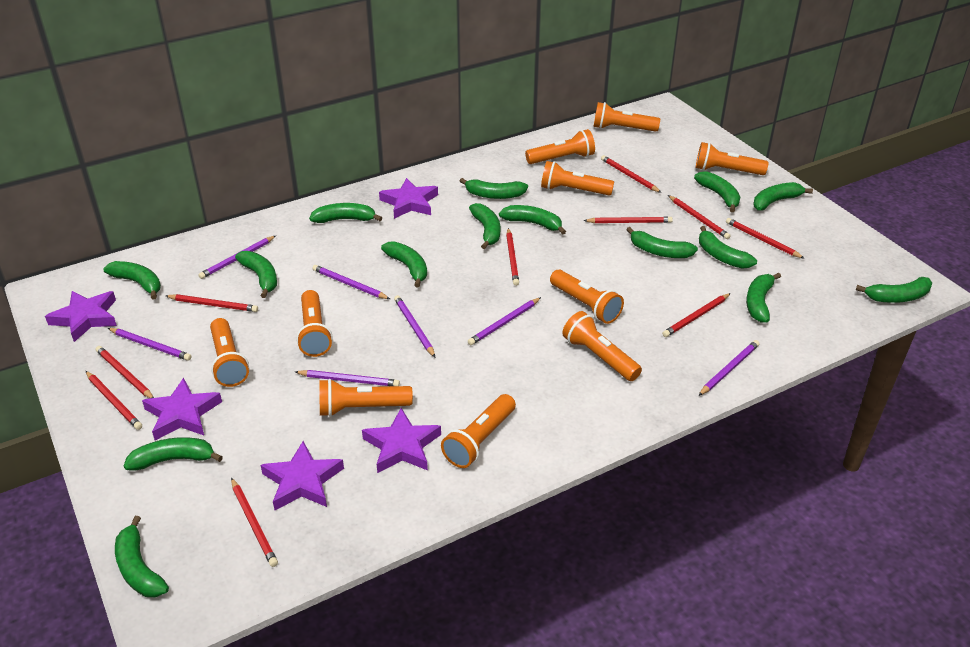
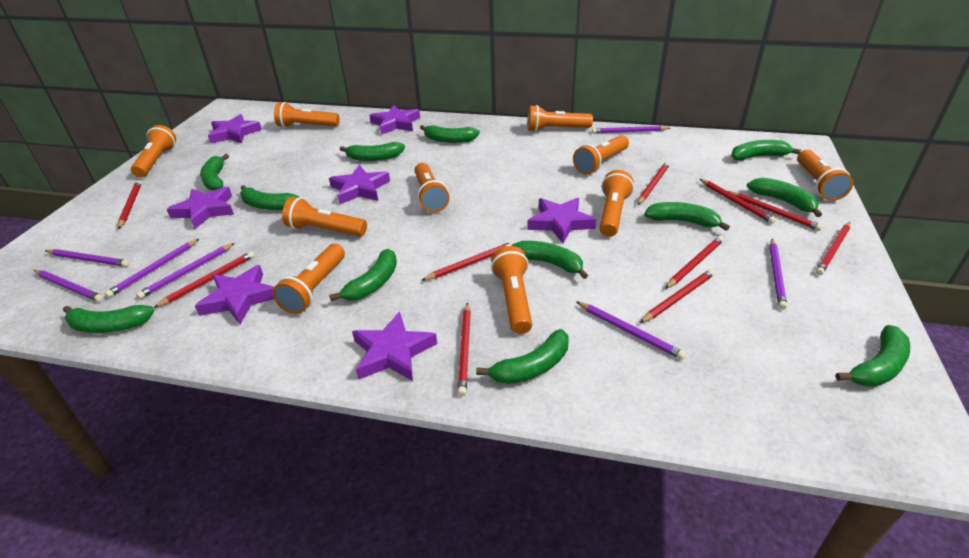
green banana: 15 -> 12
purple star: 5 -> 7

